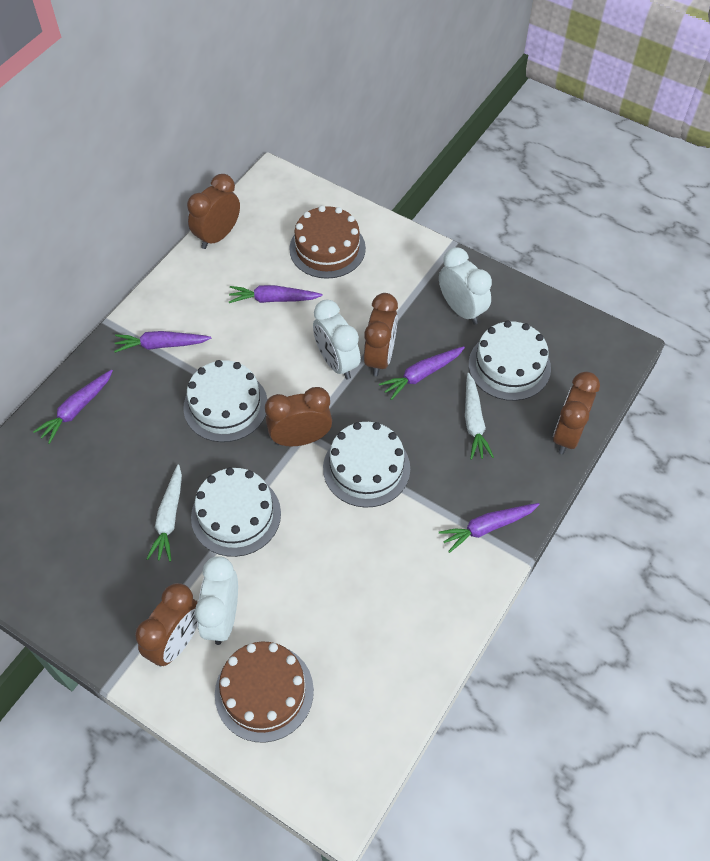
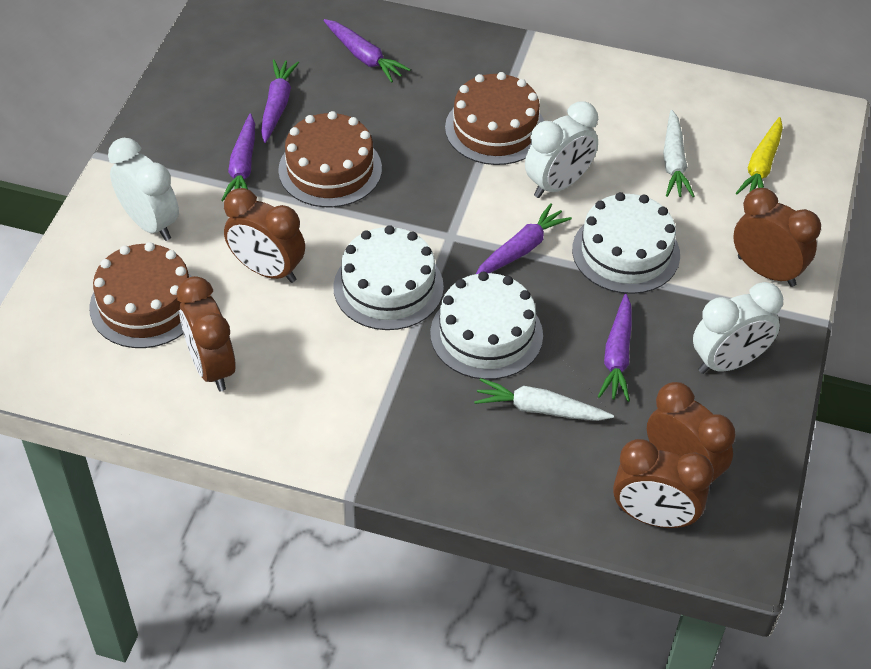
brown cake: 2 -> 3
white cake: 4 -> 3
yellow carrot: 0 -> 1

